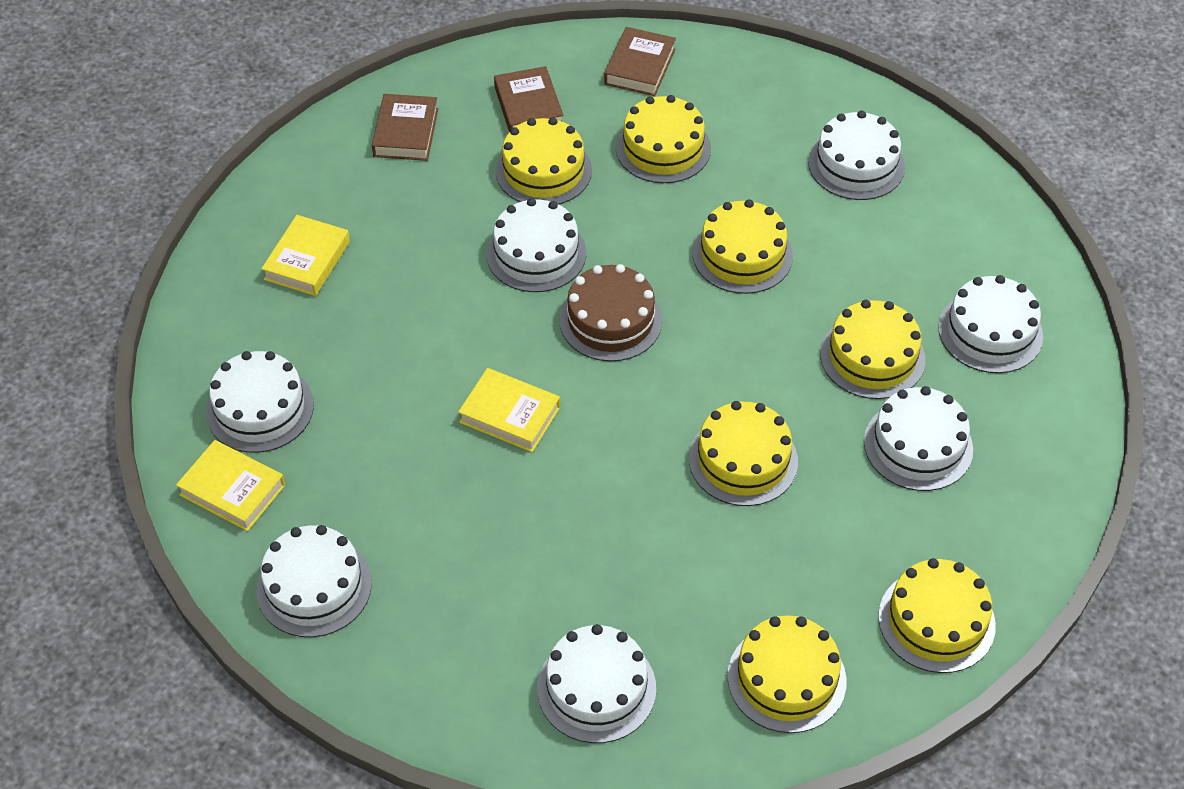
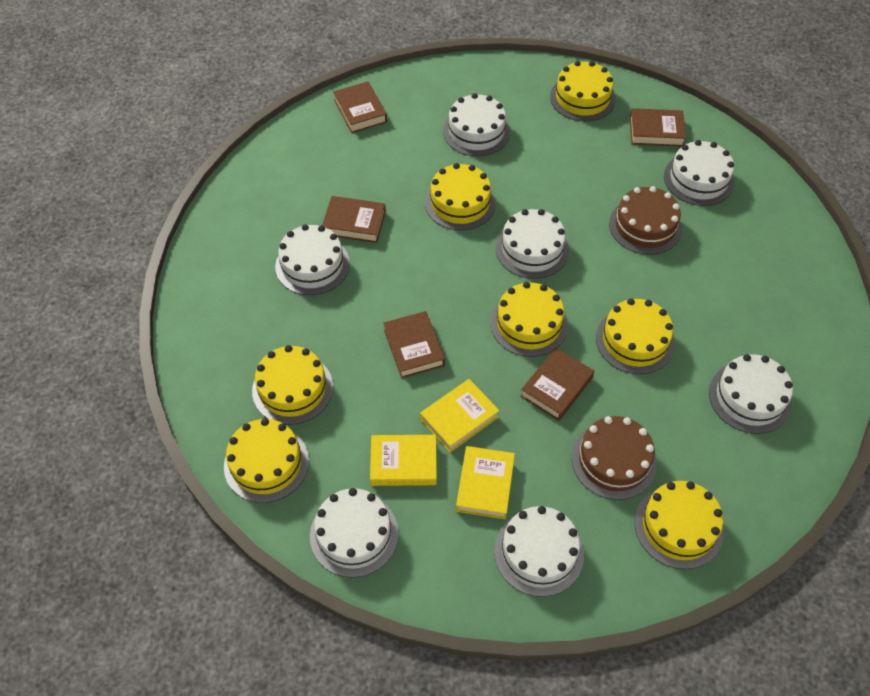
brown book: 3 -> 5
brown cake: 1 -> 2

